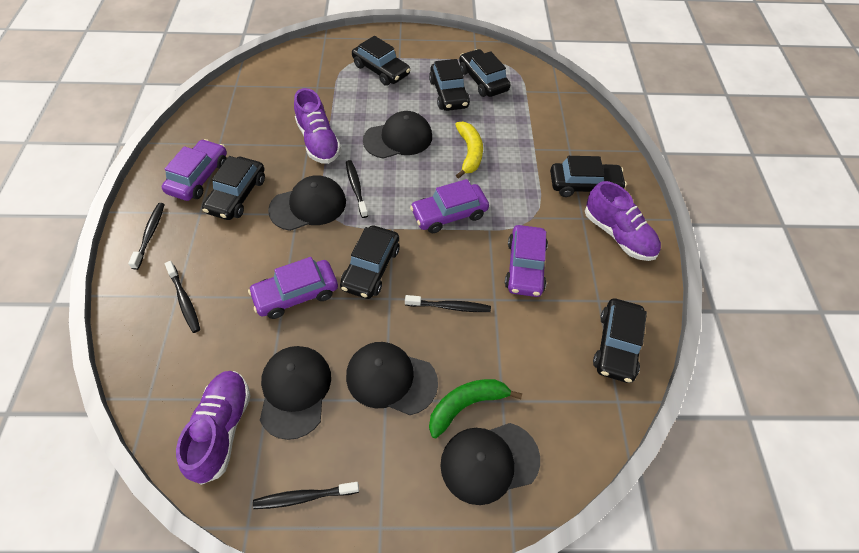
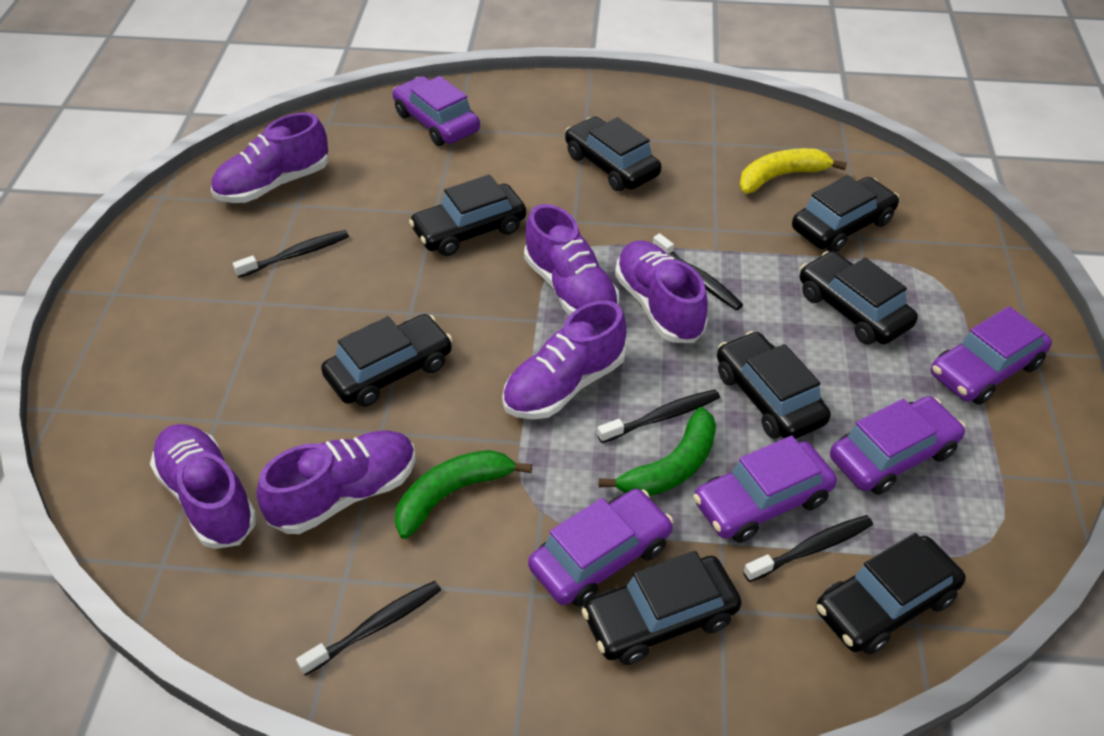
black cap: 5 -> 0
black car: 7 -> 8
green banana: 1 -> 2
purple car: 4 -> 5
purple shoe: 3 -> 6

